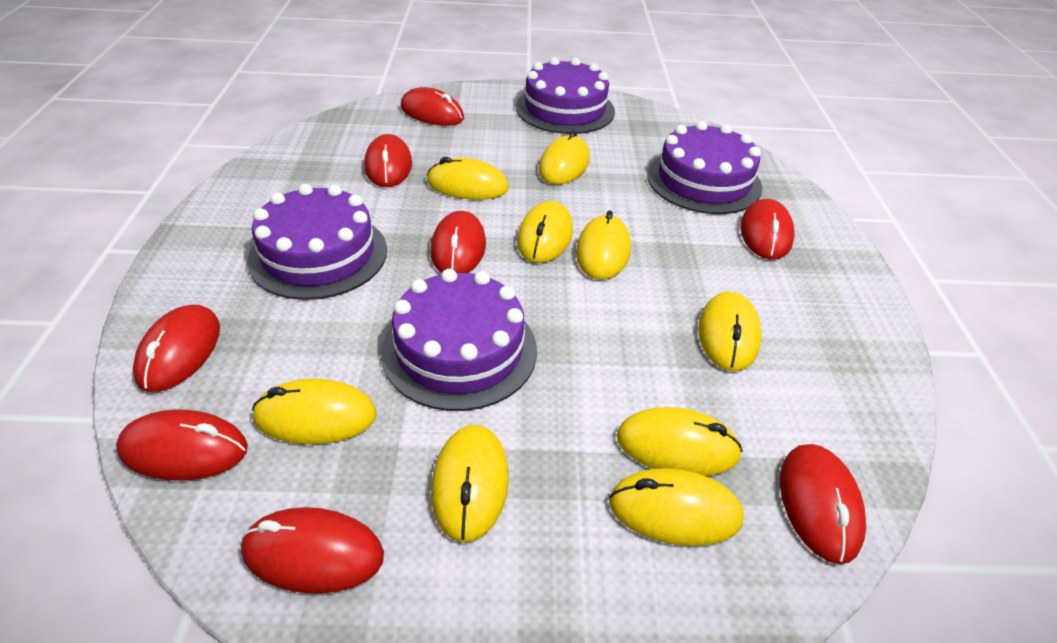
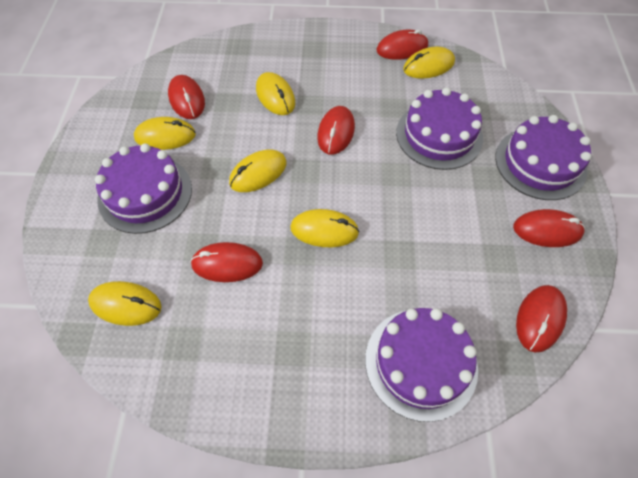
red mouse: 8 -> 6
yellow mouse: 9 -> 6

